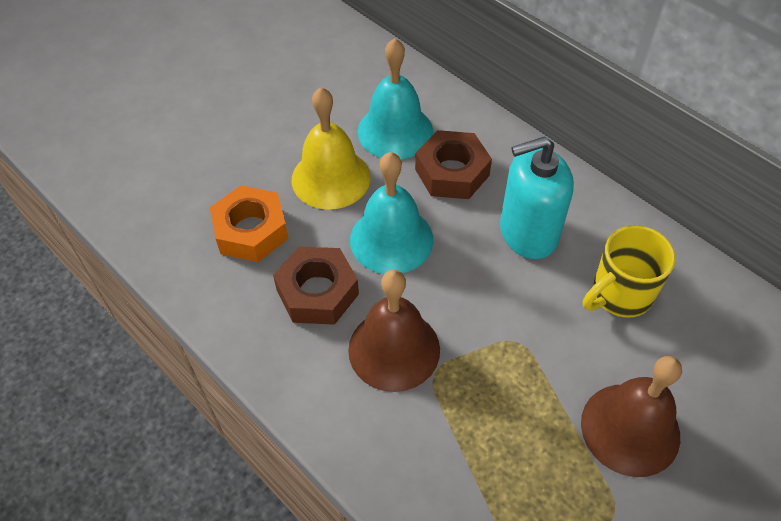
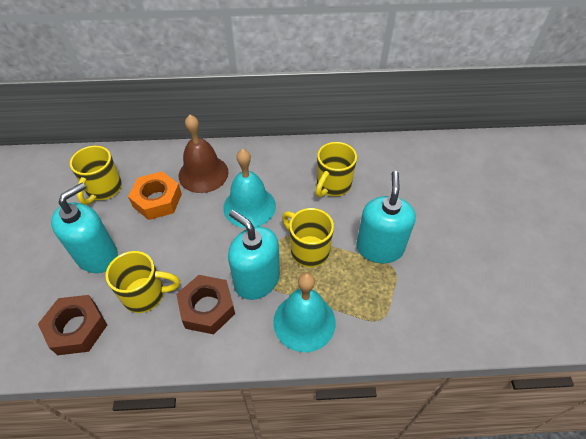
brown bell: 2 -> 1
turquoise soap dispenser: 1 -> 3
yellow bell: 1 -> 0
yellow mug: 1 -> 4

